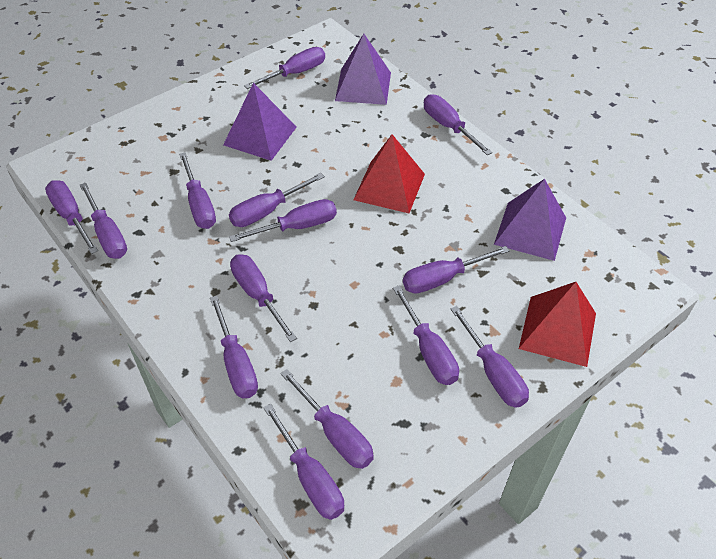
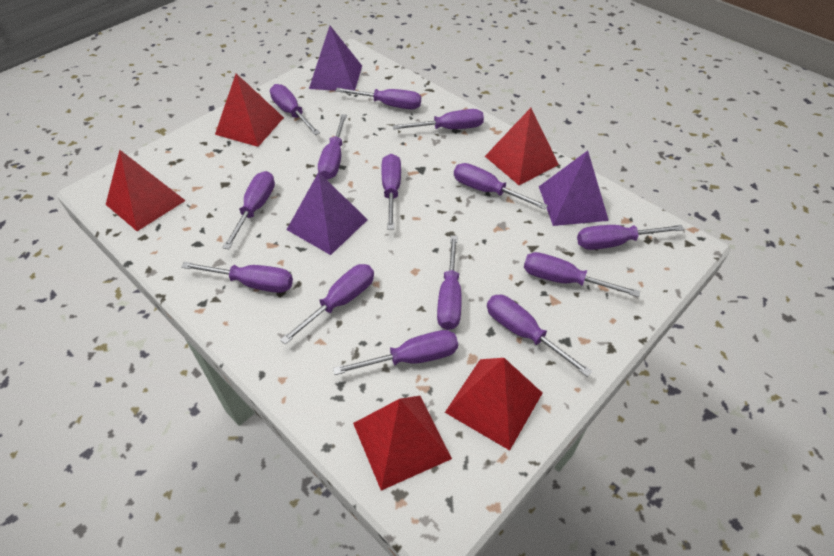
red pyramid: 2 -> 5

